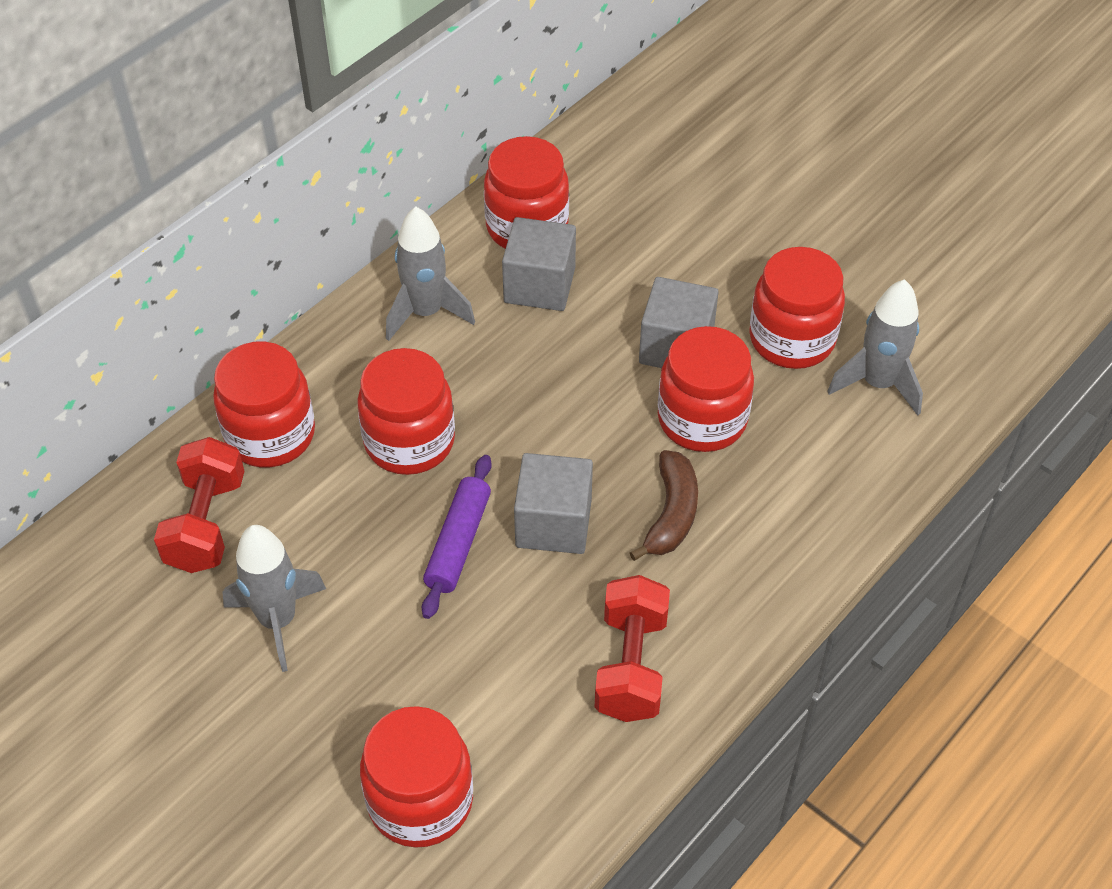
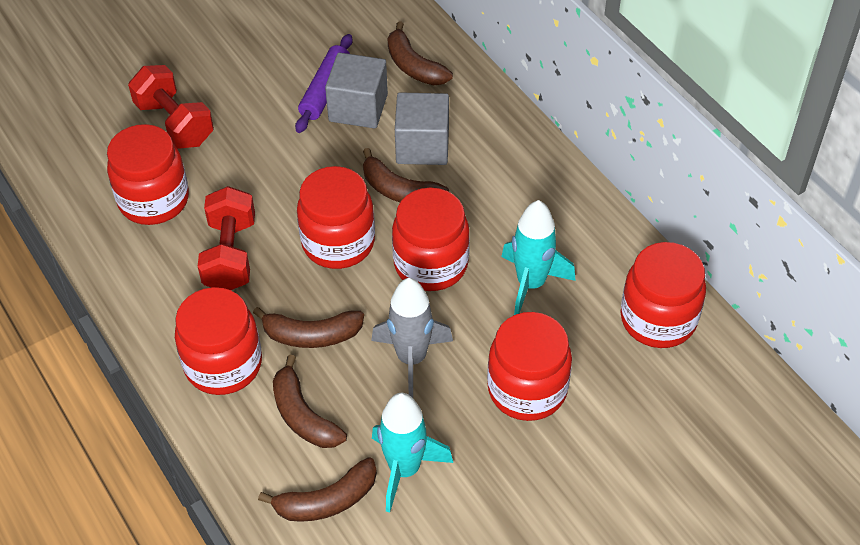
brown banana: 1 -> 5
grey cube: 3 -> 2
grey rocket: 3 -> 1
turquoise rocket: 0 -> 2

